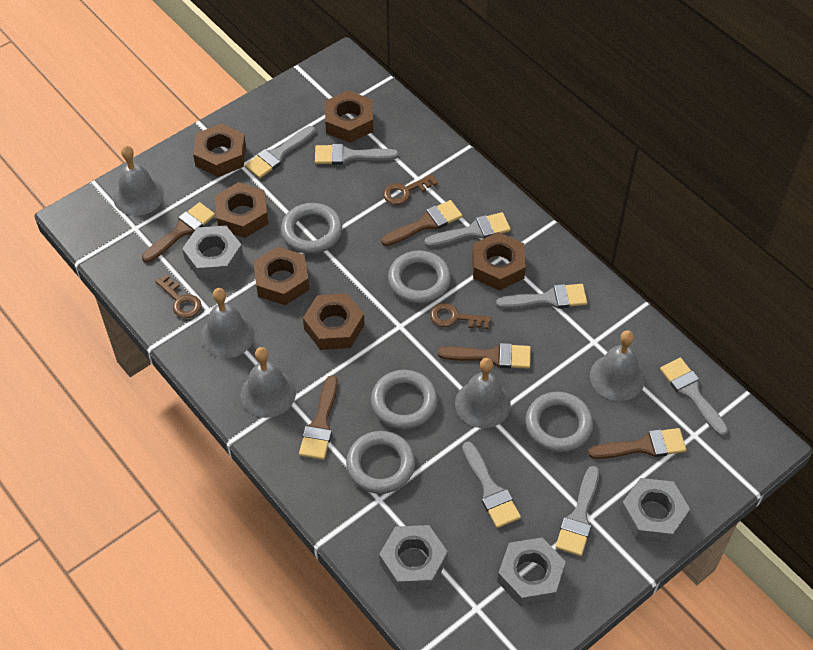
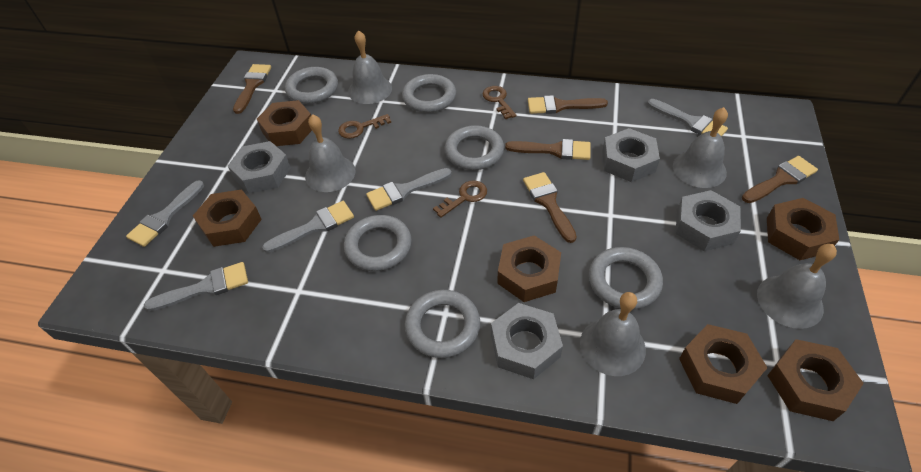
grey brush: 7 -> 5
grey ring: 5 -> 6

